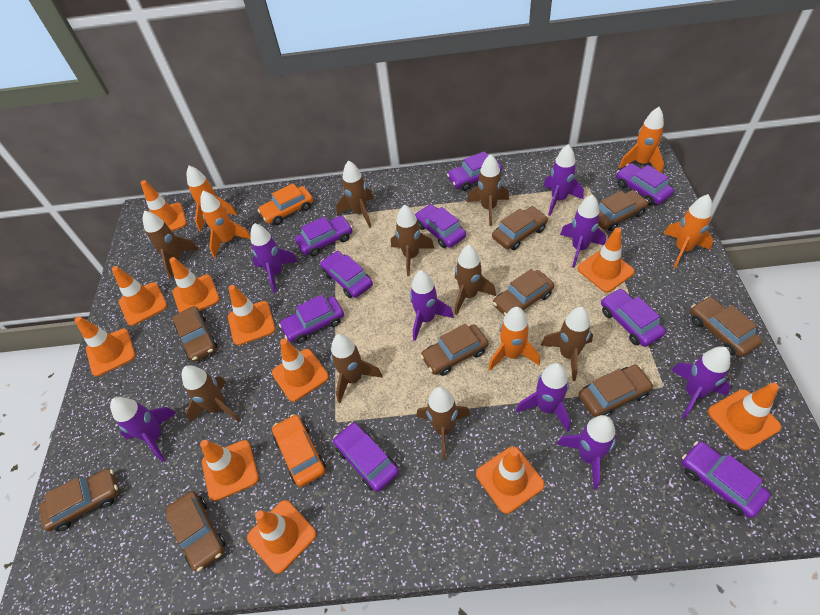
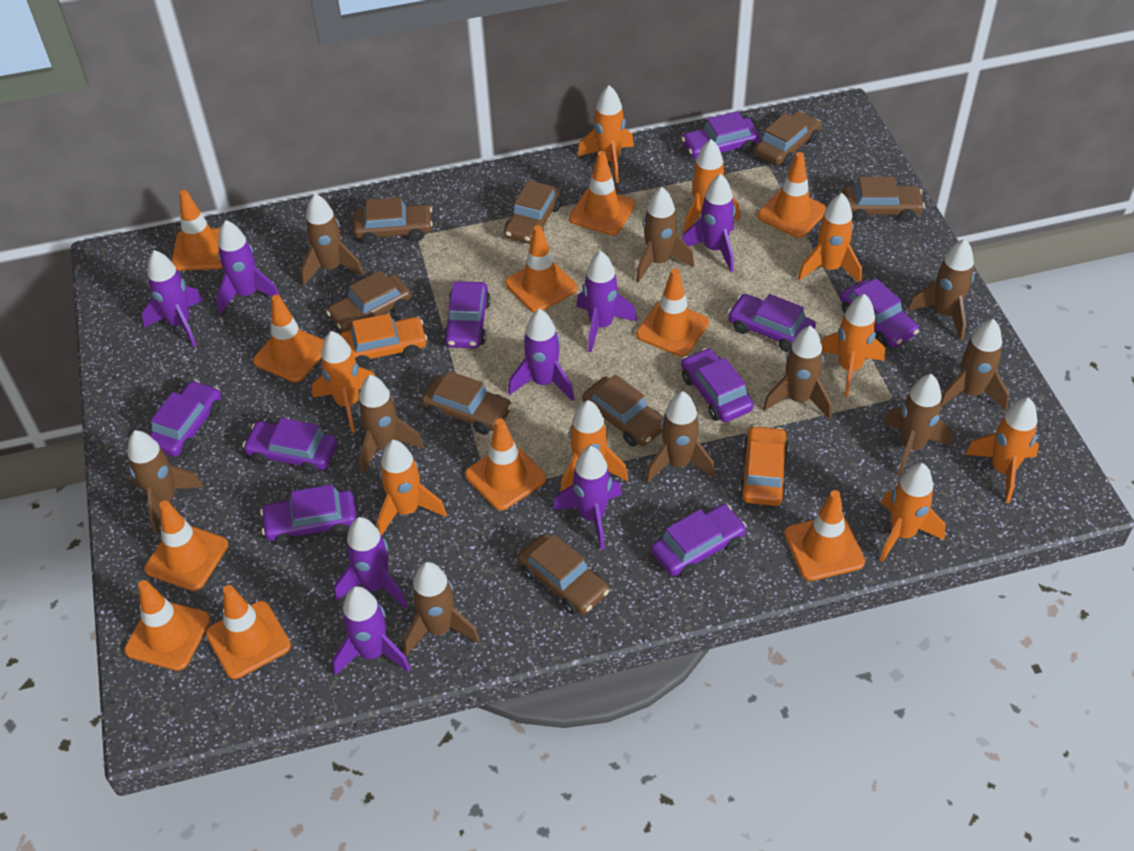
brown car: 9 -> 8
brown rocket: 9 -> 10
orange rocket: 5 -> 9

